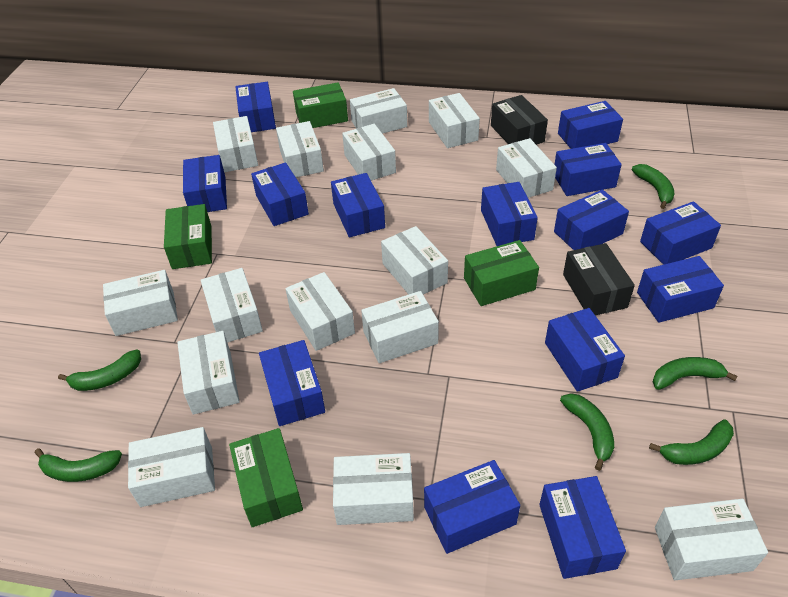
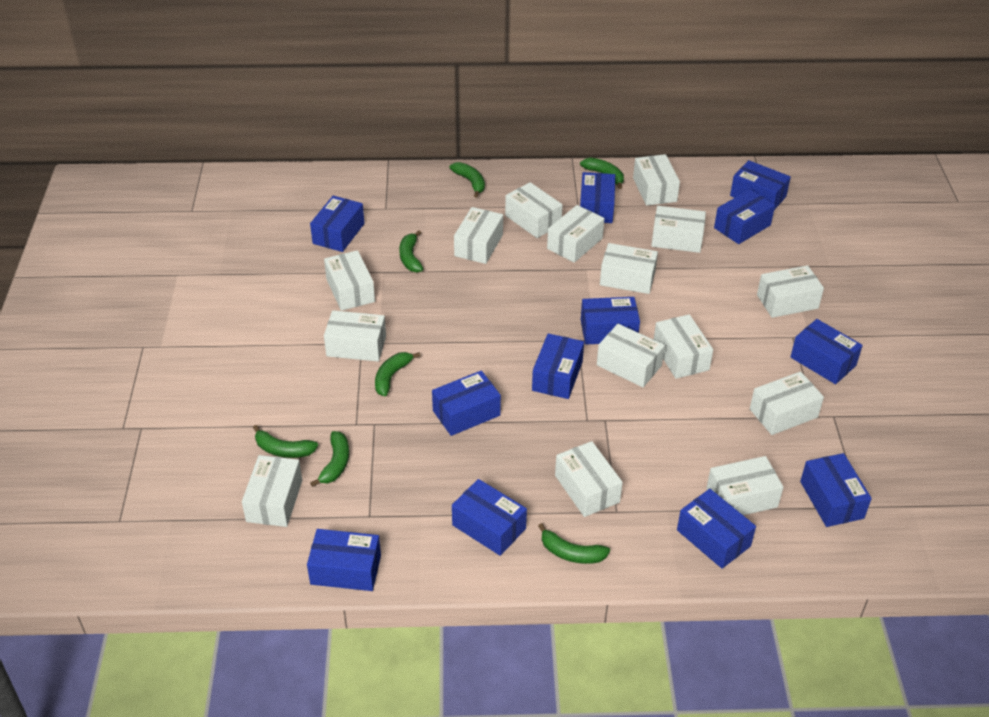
black box: 2 -> 0
blue box: 14 -> 12
green banana: 6 -> 7
green box: 4 -> 0

